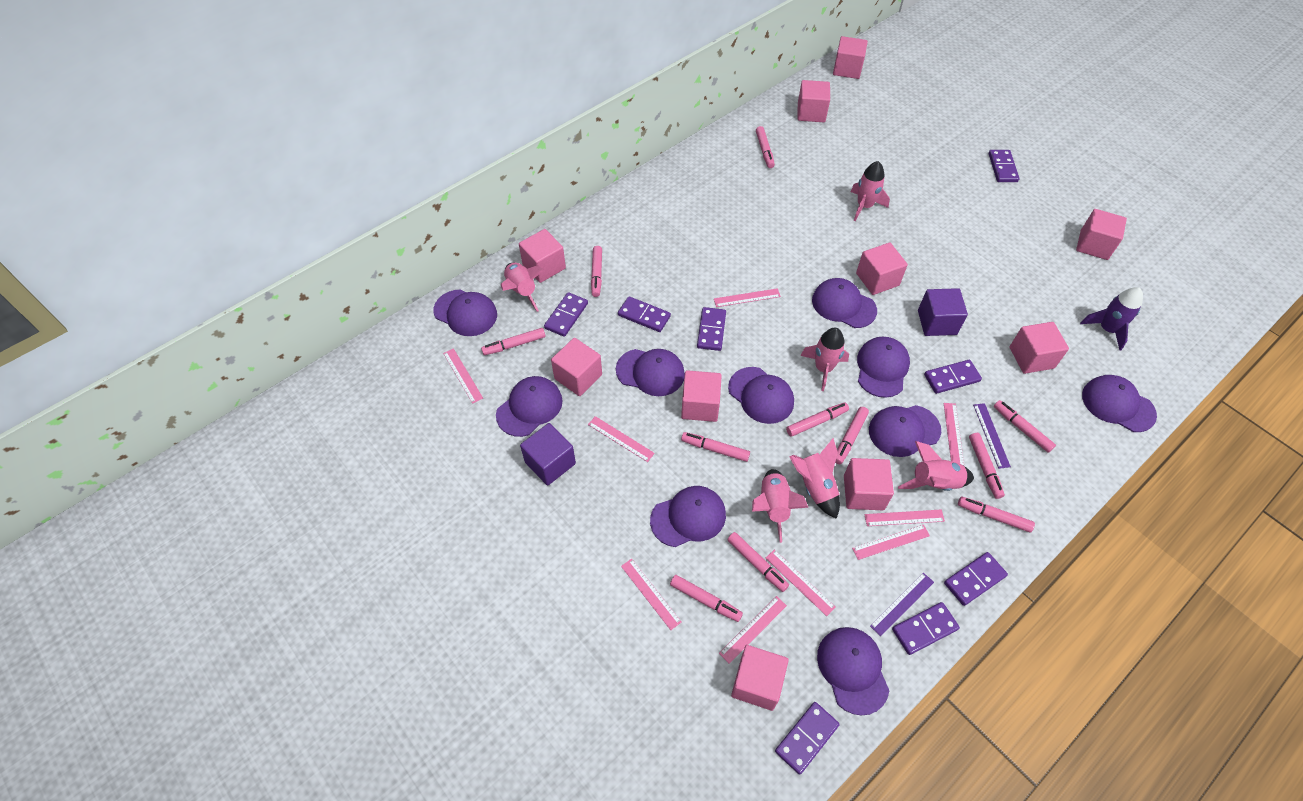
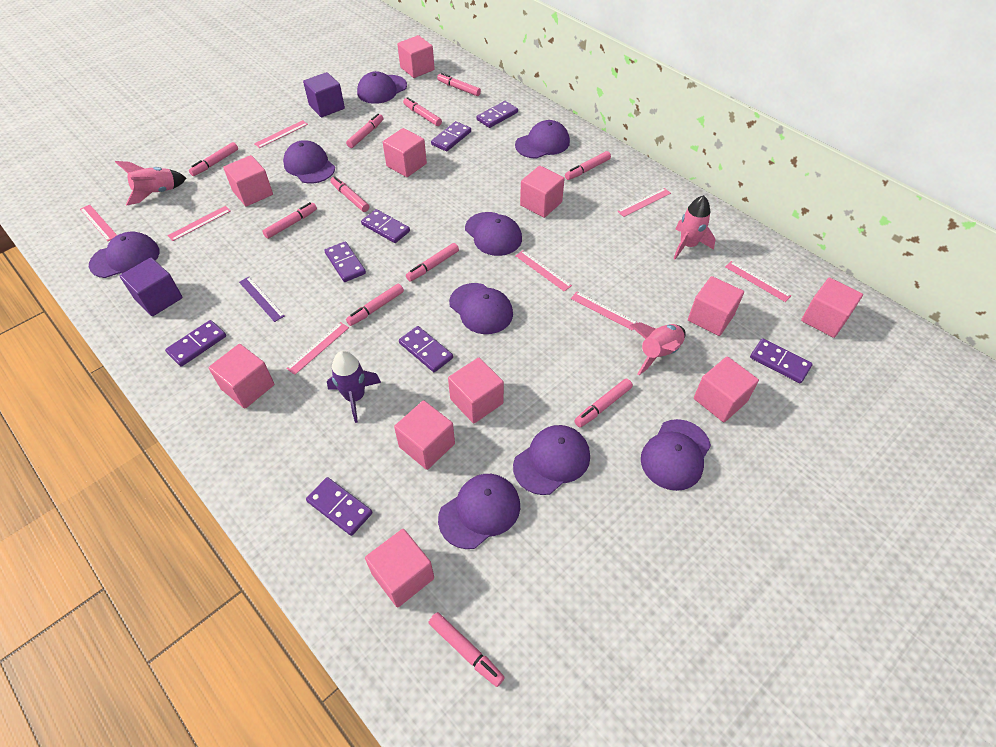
pink cube: 10 -> 11
pink rocket: 6 -> 3
pink ruler: 9 -> 8
purple cap: 10 -> 9
purple ruler: 2 -> 1

